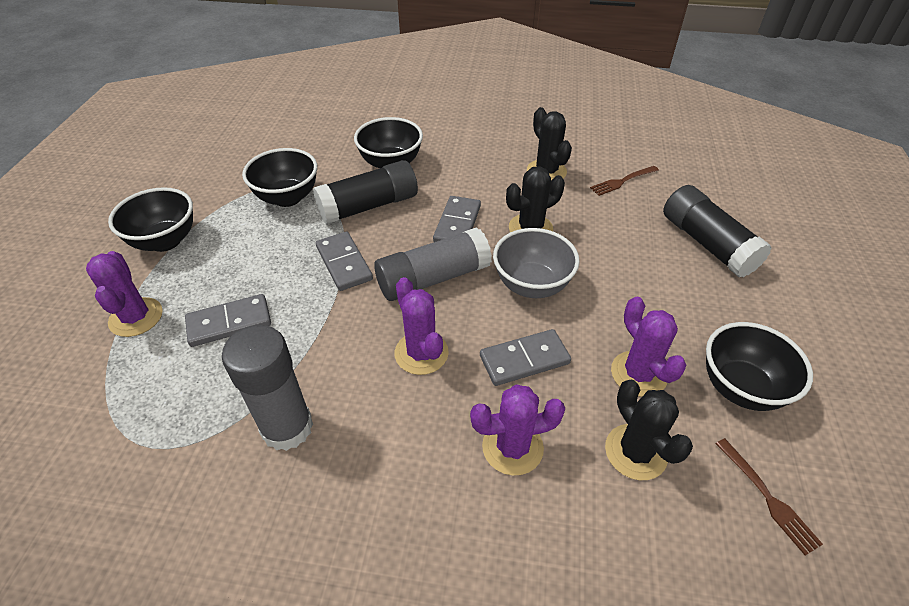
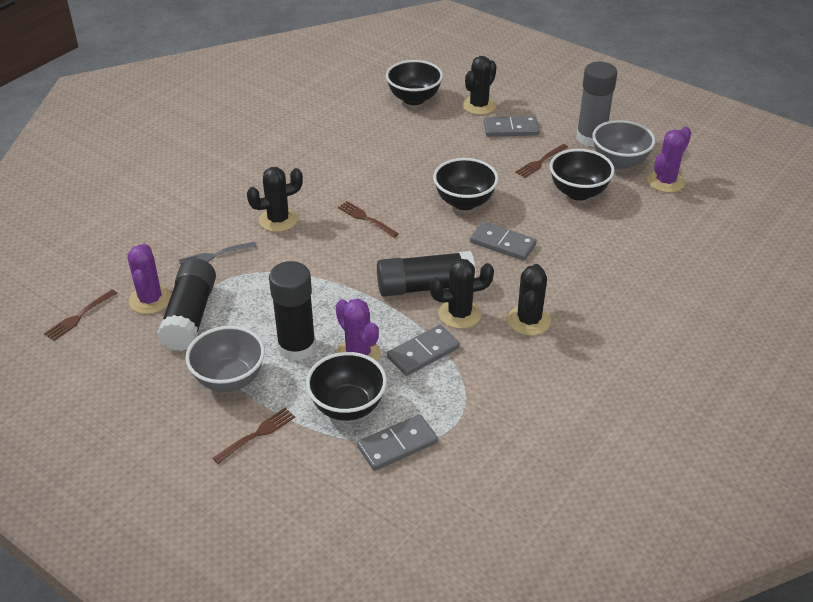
black cactus: 3 -> 4
black glue stick: 2 -> 3
brown fork: 2 -> 4
grey bowl: 1 -> 2
grey fork: 0 -> 1
grey glue stick: 2 -> 1
purple cactus: 4 -> 3

